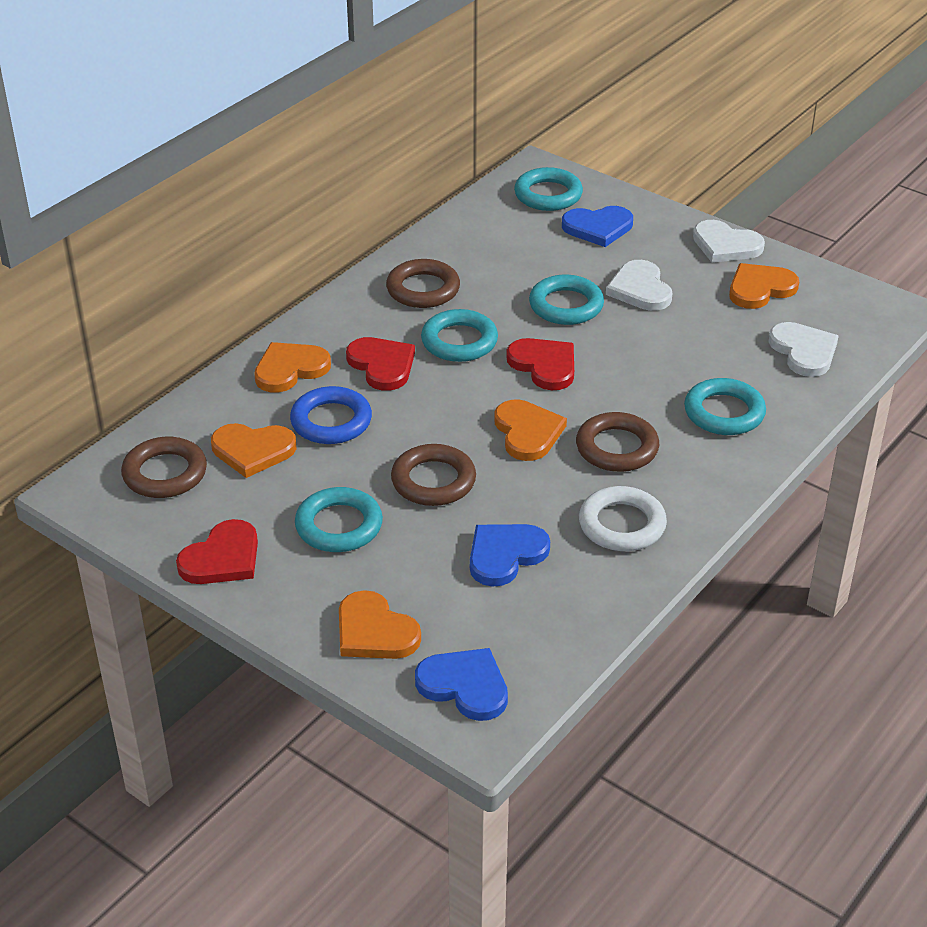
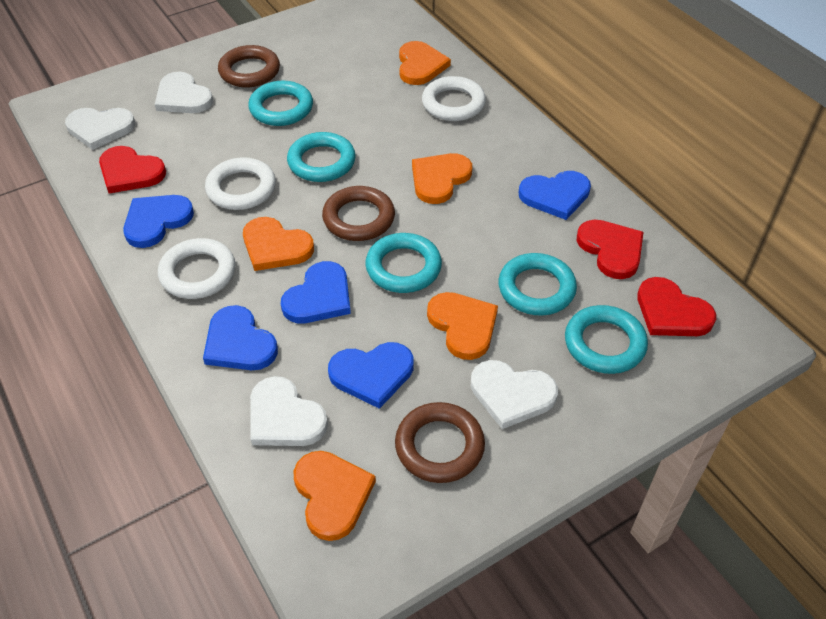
blue heart: 3 -> 5
blue ring: 1 -> 0
brown ring: 4 -> 3
white heart: 3 -> 4
white ring: 1 -> 3

